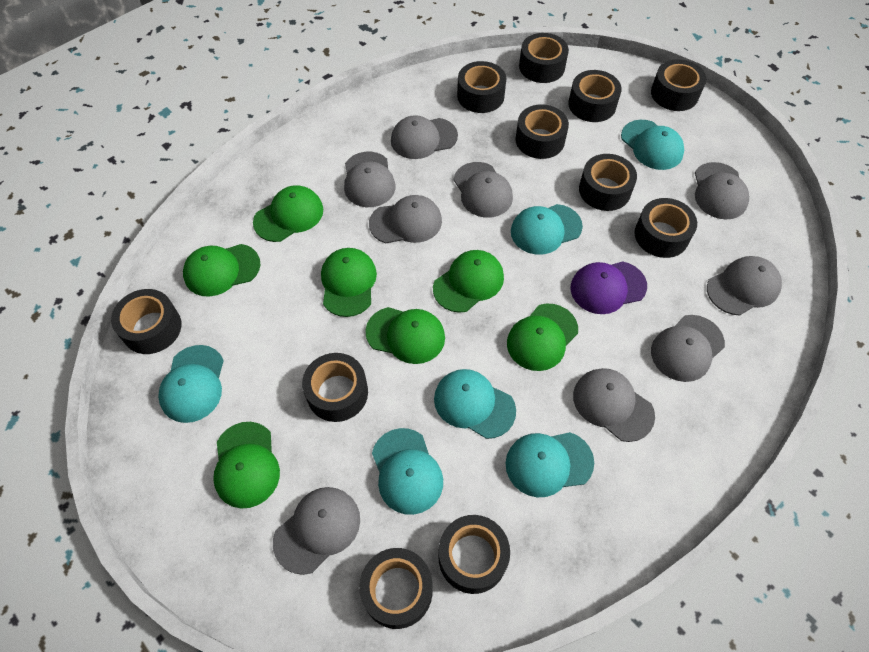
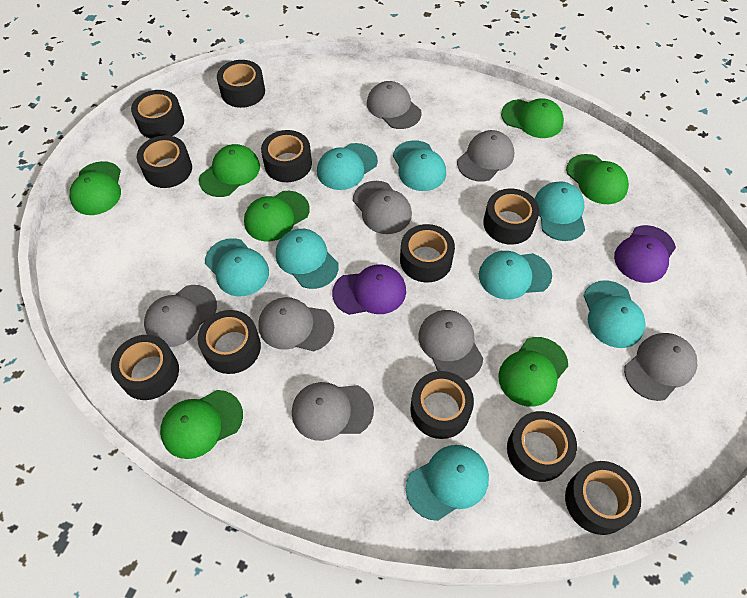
grey cap: 9 -> 8
purple cap: 1 -> 2
turquoise cap: 6 -> 8

